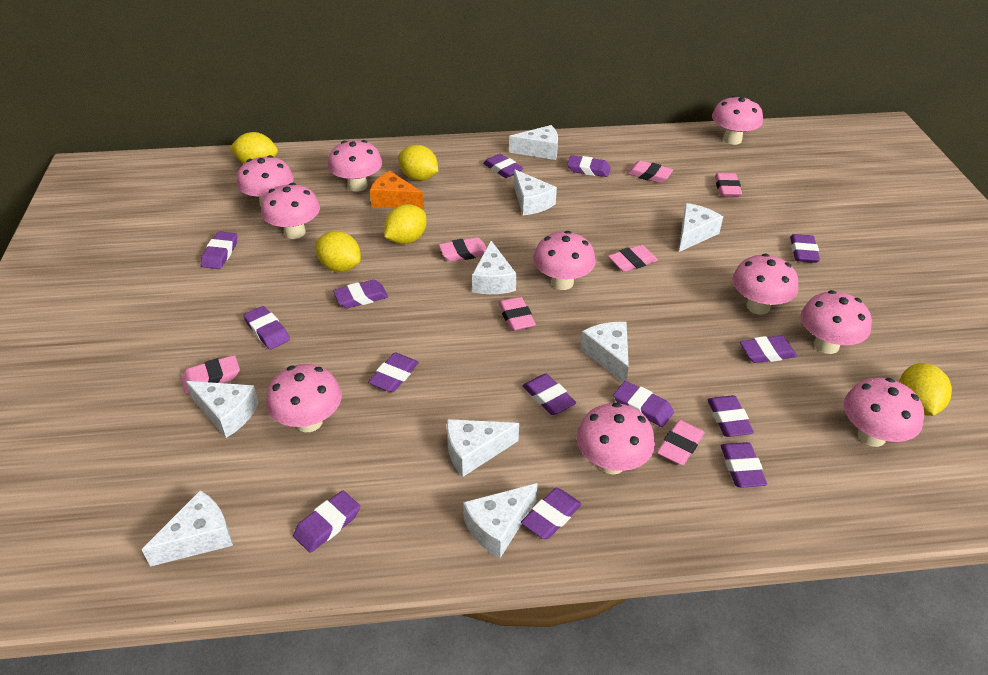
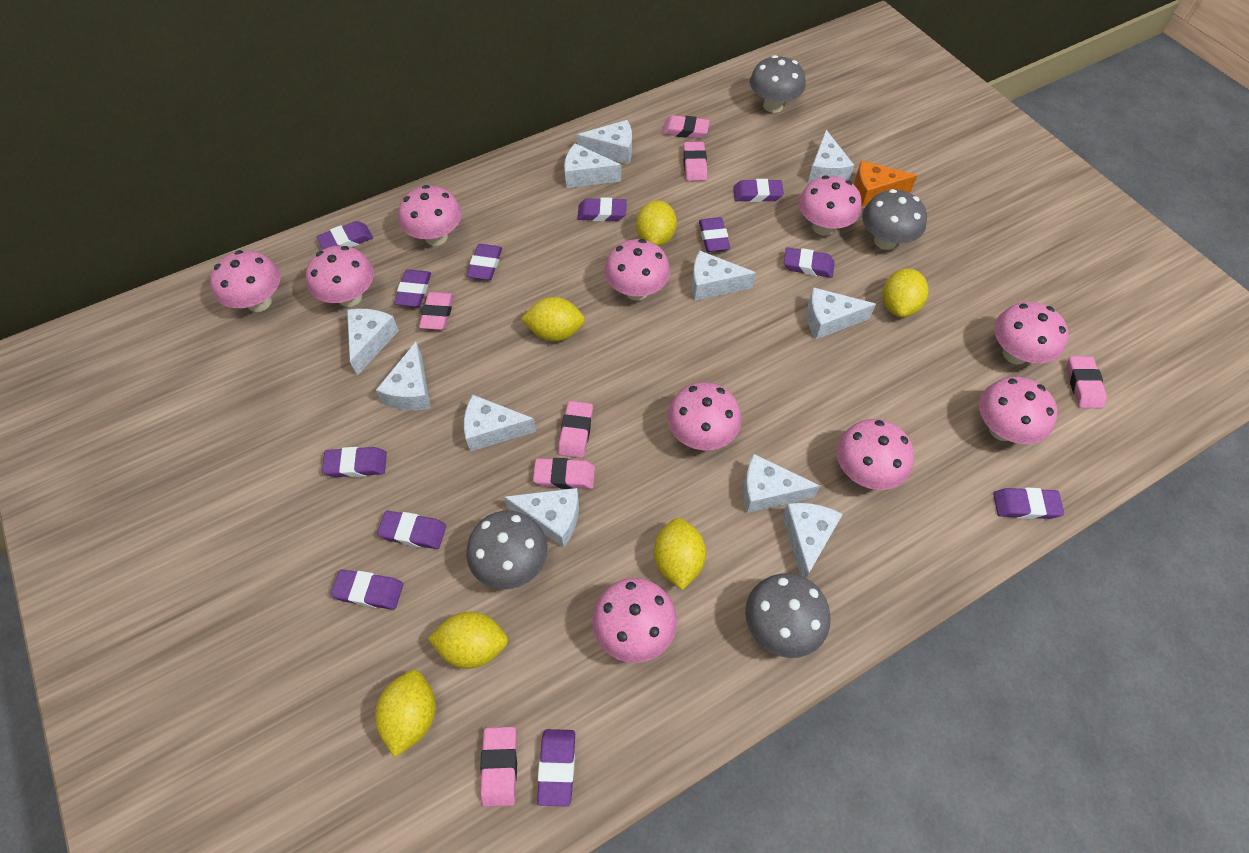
grey mushroom: 0 -> 4
purple eraser: 14 -> 12
white cheese: 9 -> 11
yellow lemon: 5 -> 6

